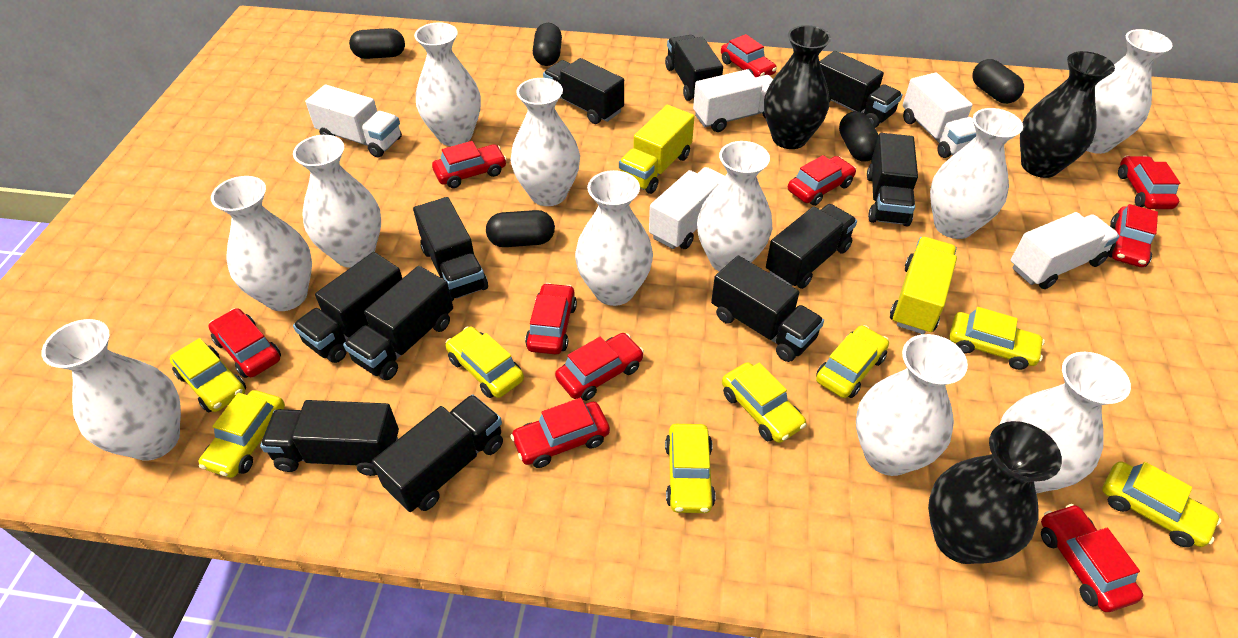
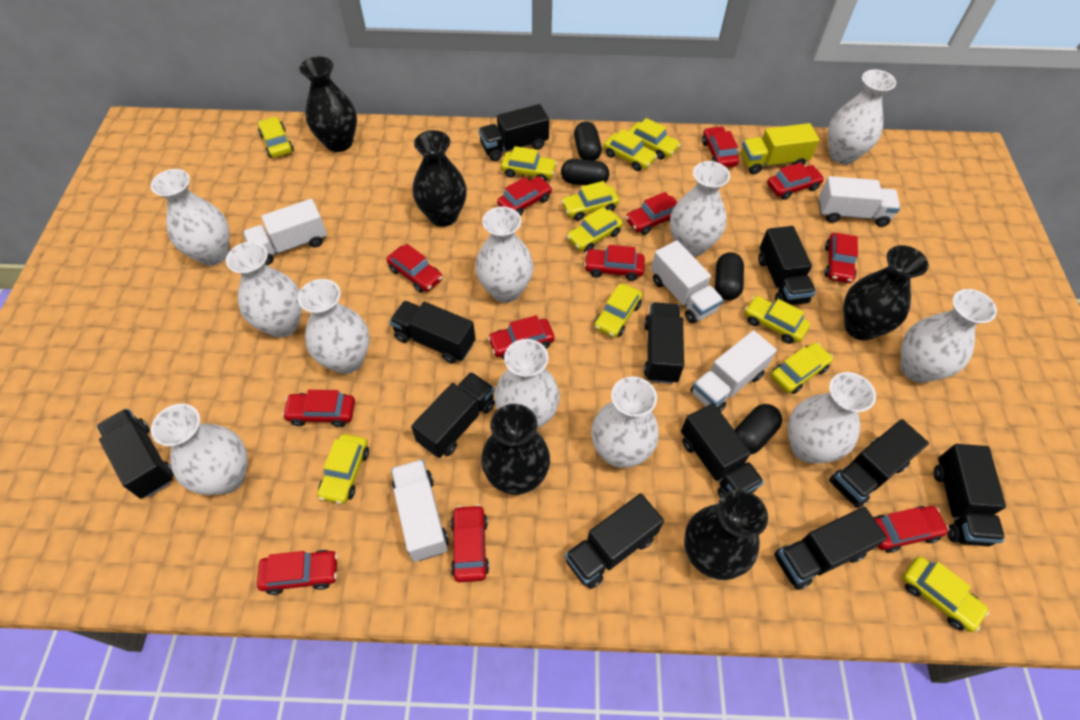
black capsule: 5 -> 4
black vase: 3 -> 5
red car: 10 -> 12
yellow car: 8 -> 11
yellow truck: 2 -> 1

